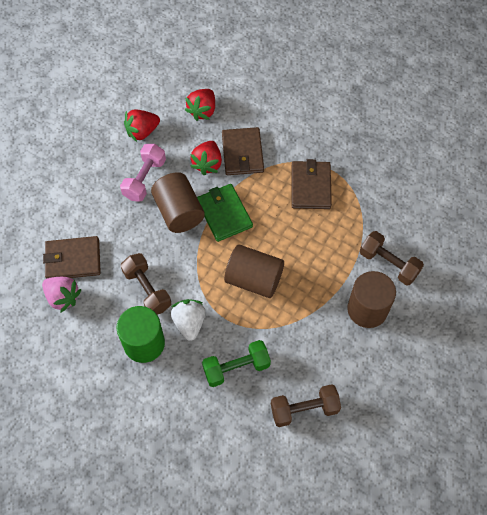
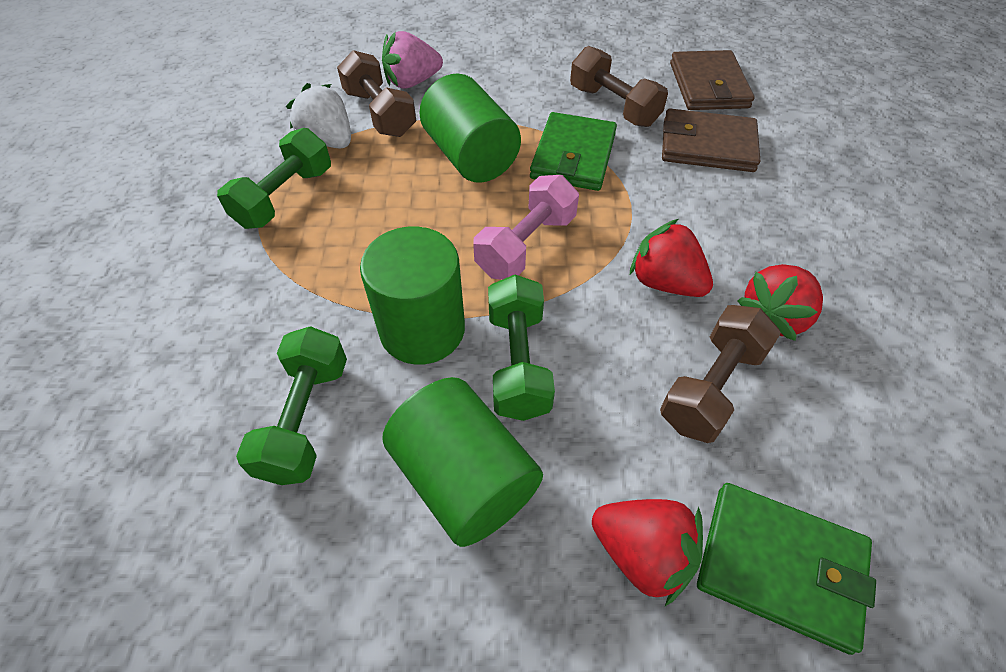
brown cylinder: 3 -> 0
brown wallet: 3 -> 2
green cylinder: 1 -> 3
green dumbbell: 1 -> 3
green wallet: 1 -> 2

